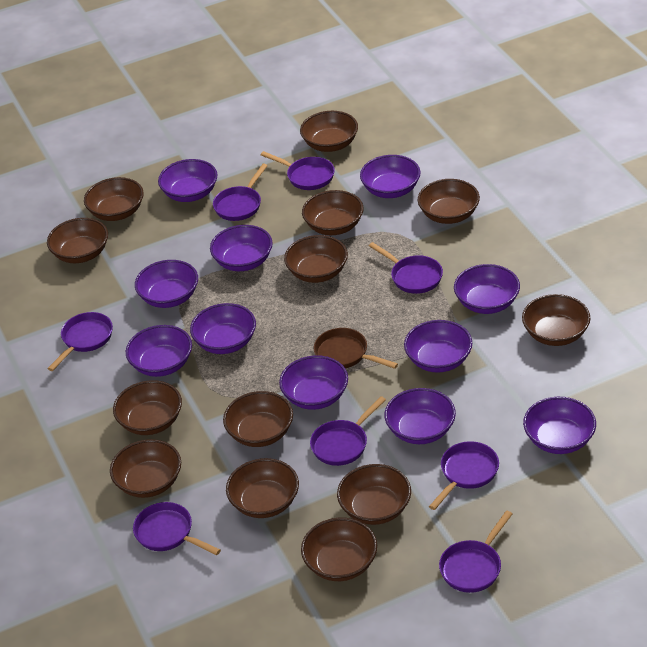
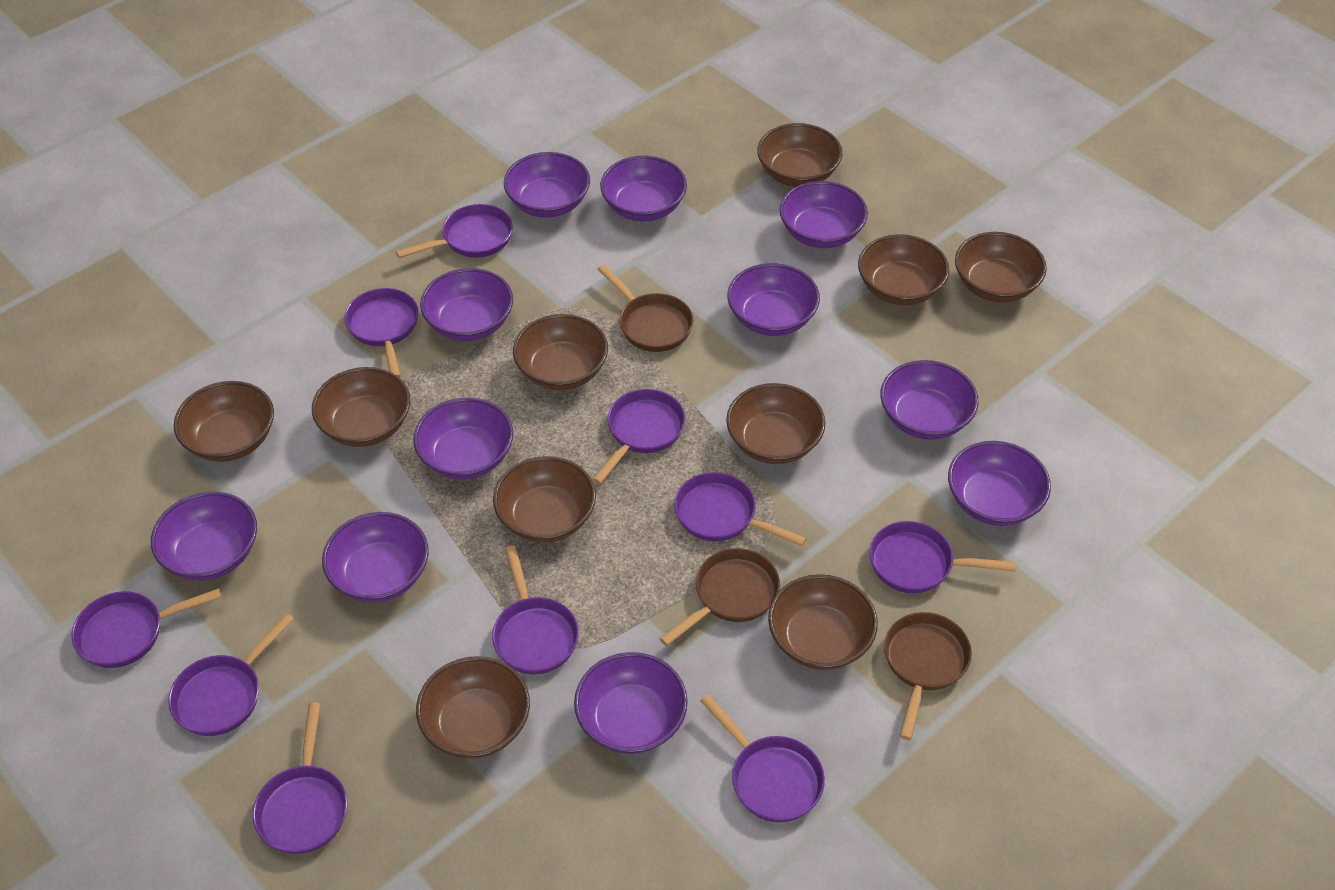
brown bowl: 13 -> 10
brown pan: 1 -> 3
purple pan: 8 -> 10

